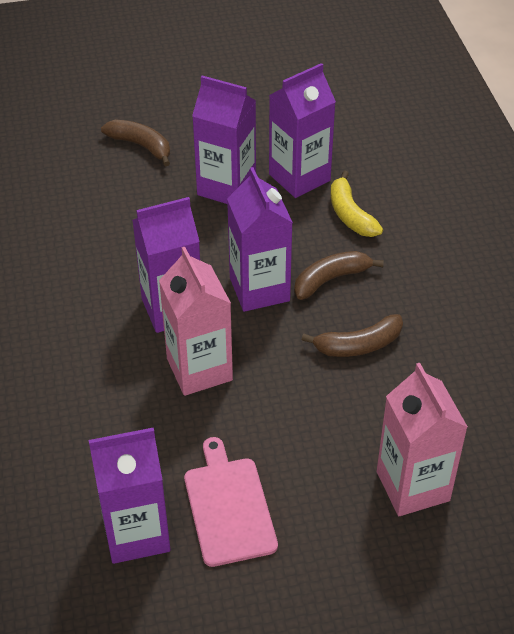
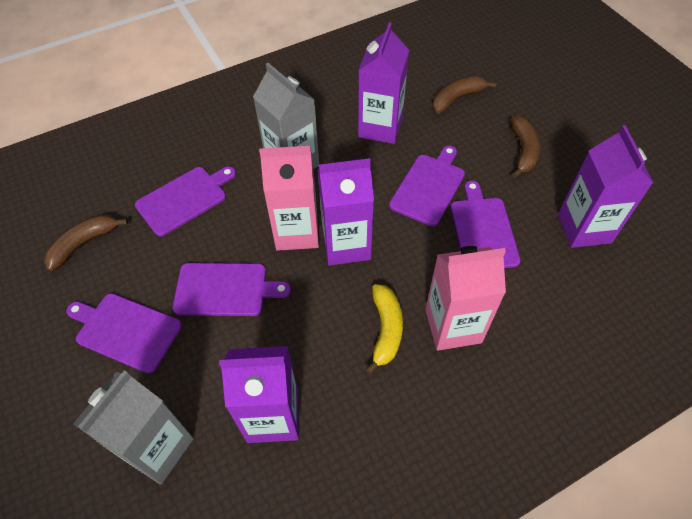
grey carton: 0 -> 2
pink cutting board: 1 -> 0
purple carton: 5 -> 4
purple cutting board: 0 -> 5

